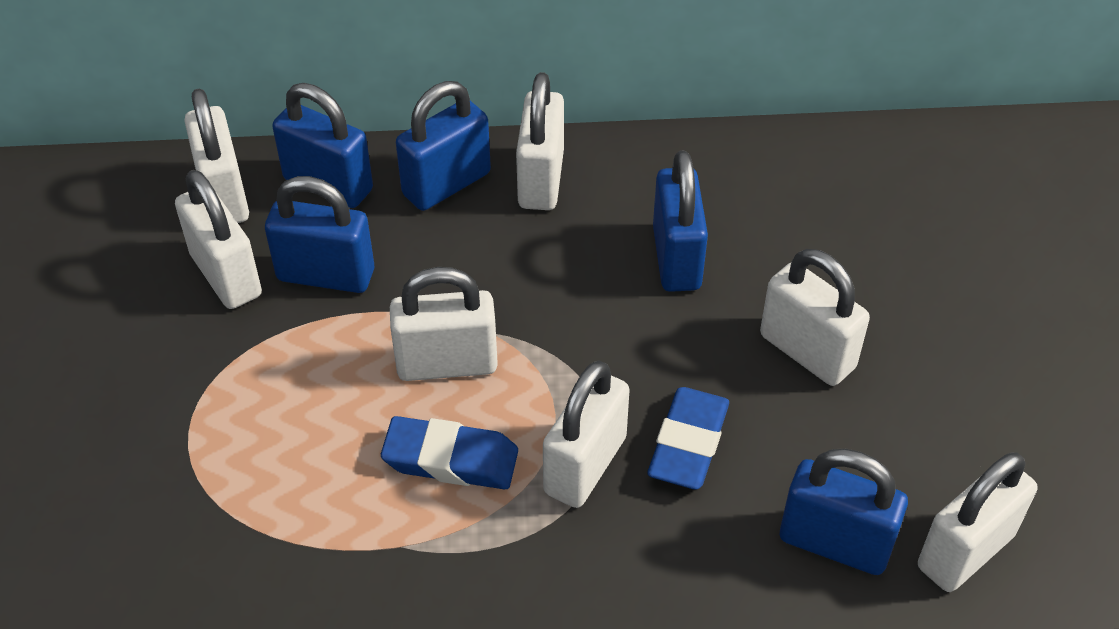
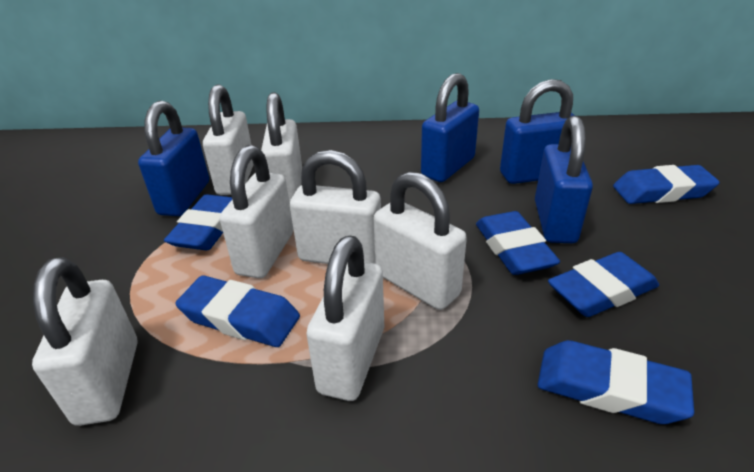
blue eraser: 2 -> 6
blue padlock: 5 -> 4

